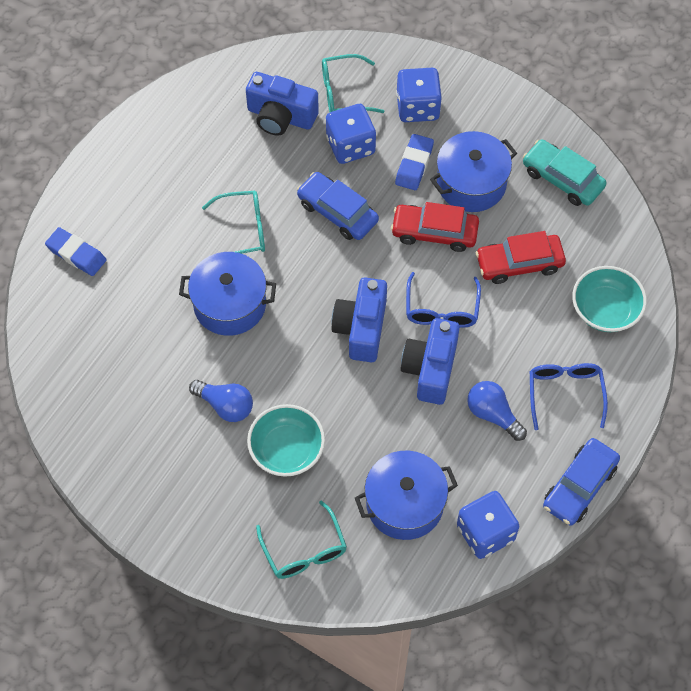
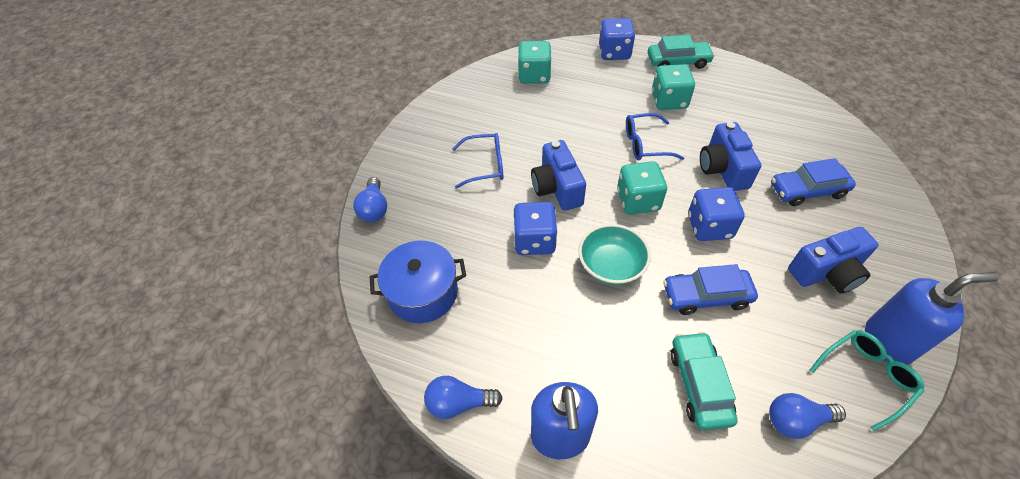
blue eraser: 2 -> 0
blue light bulb: 2 -> 3
blue pot: 3 -> 1
blue soap dispenser: 0 -> 2
red car: 2 -> 0
turquoise bowl: 2 -> 1
turquoise car: 1 -> 2
turquoise dice: 0 -> 3
turquoise glasses: 3 -> 1

